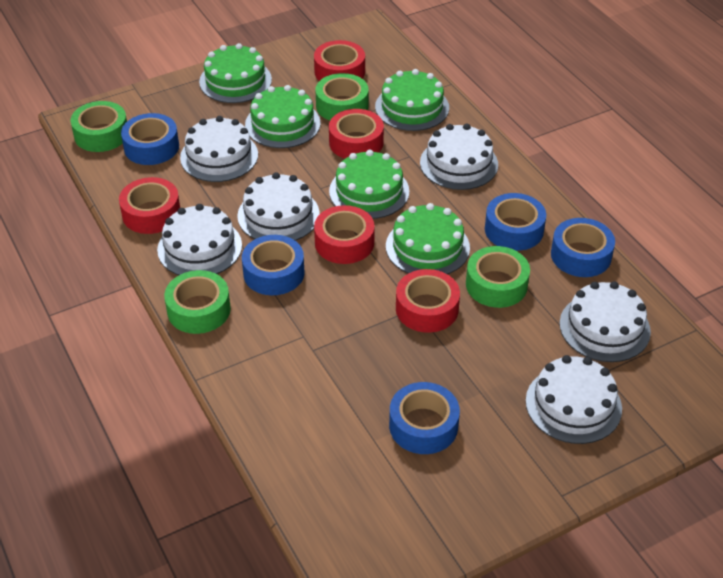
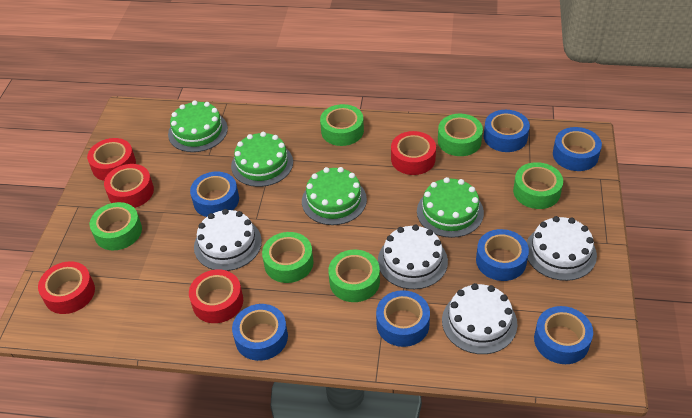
blue tape: 5 -> 7
green cake: 5 -> 4
green tape: 4 -> 6
white cake: 6 -> 4

